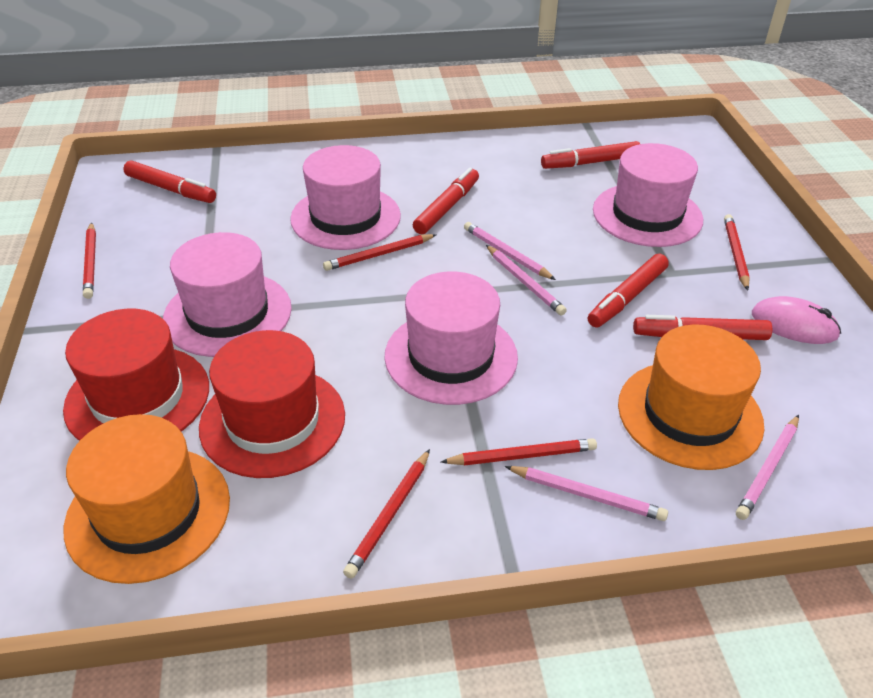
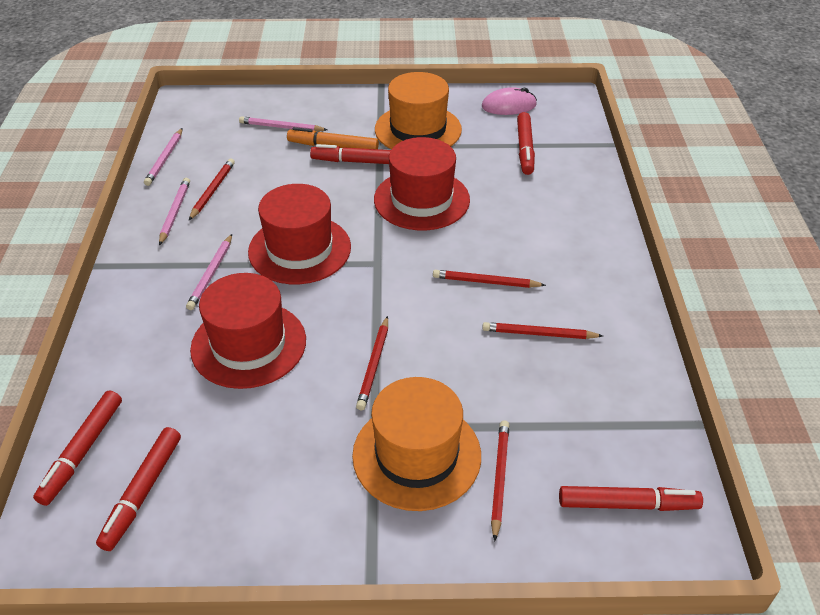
orange marker: 0 -> 1
pink hat: 4 -> 0
red hat: 2 -> 3

